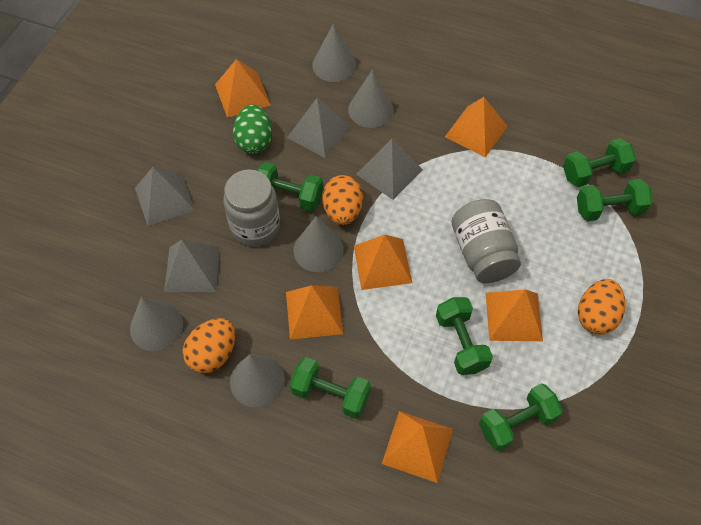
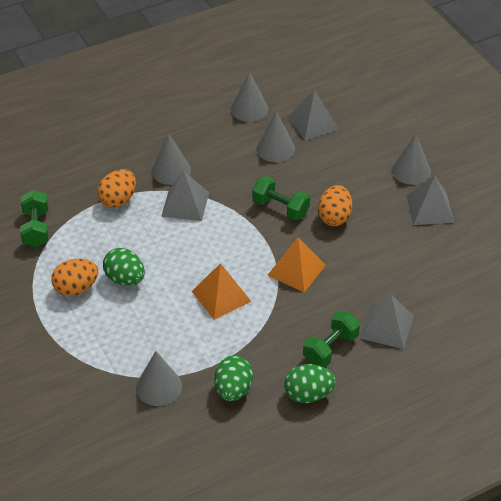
green dumbbell: 6 -> 3
green egg: 1 -> 3
grey jar: 2 -> 0
orange pyramid: 6 -> 2

